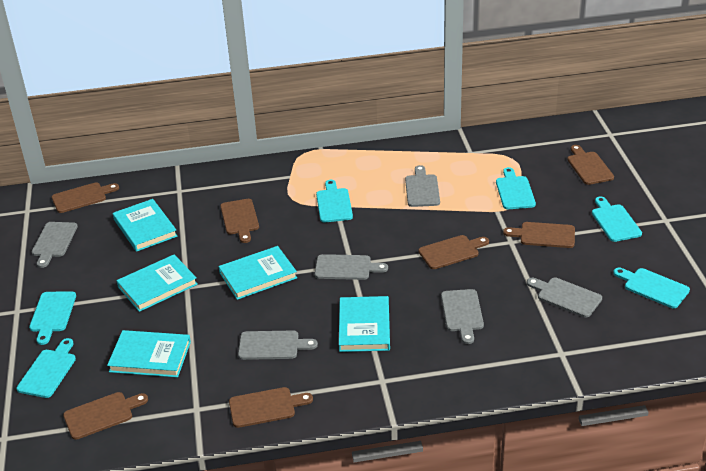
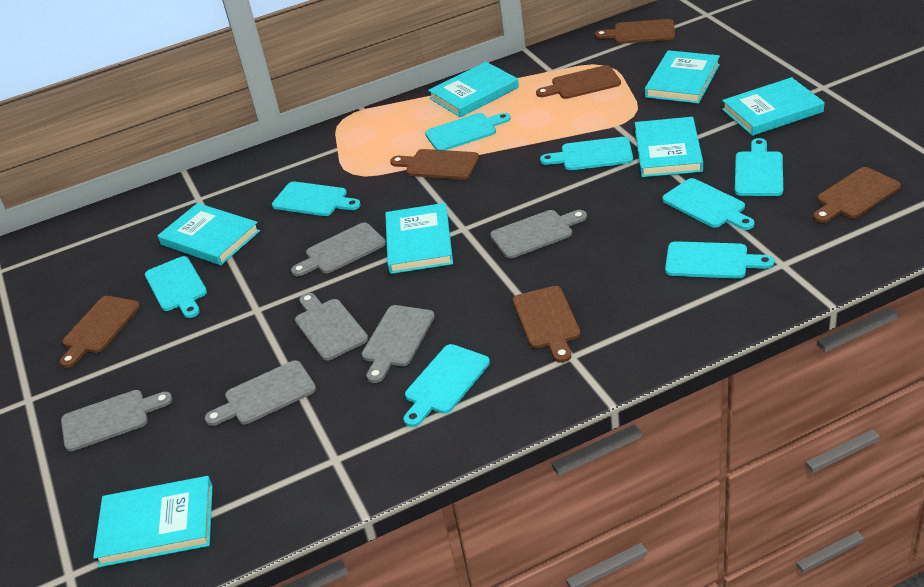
brown cutting board: 7 -> 6
turquoise book: 5 -> 7
turquoise cutting board: 6 -> 8

